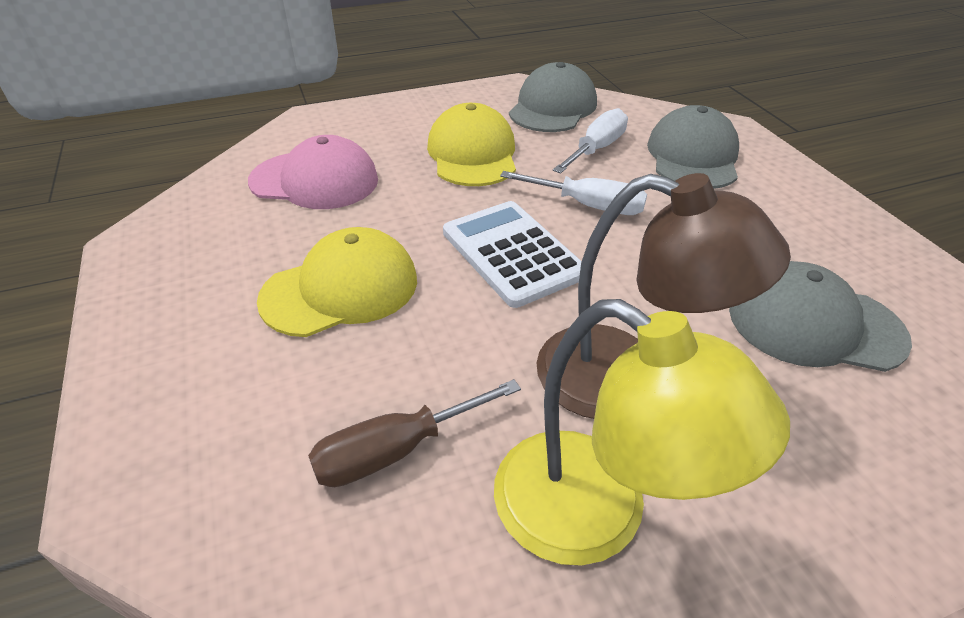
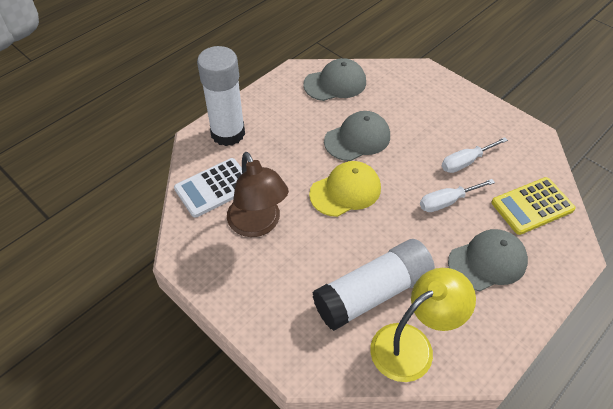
brown screwdriver: 1 -> 0
pink cap: 1 -> 0
white glue stick: 0 -> 2
yellow calculator: 0 -> 1
yellow cap: 2 -> 1

